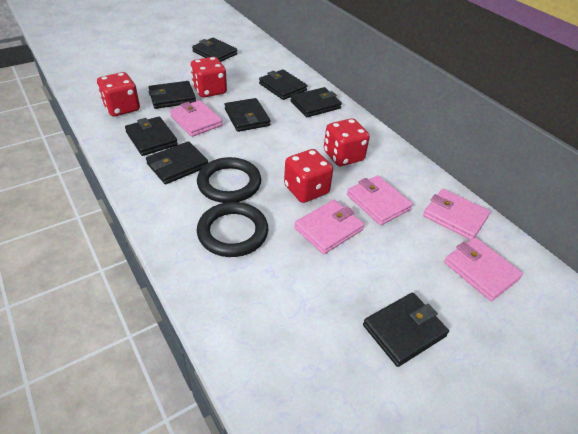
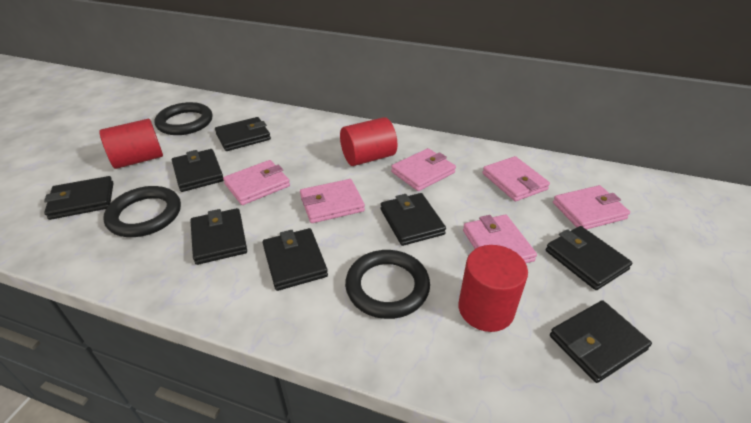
black ring: 2 -> 3
pink wallet: 5 -> 6
red cylinder: 0 -> 3
red dice: 4 -> 0

